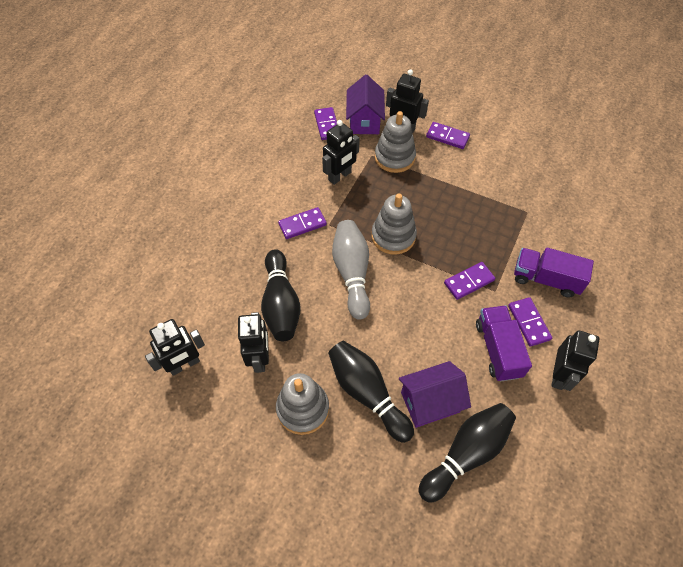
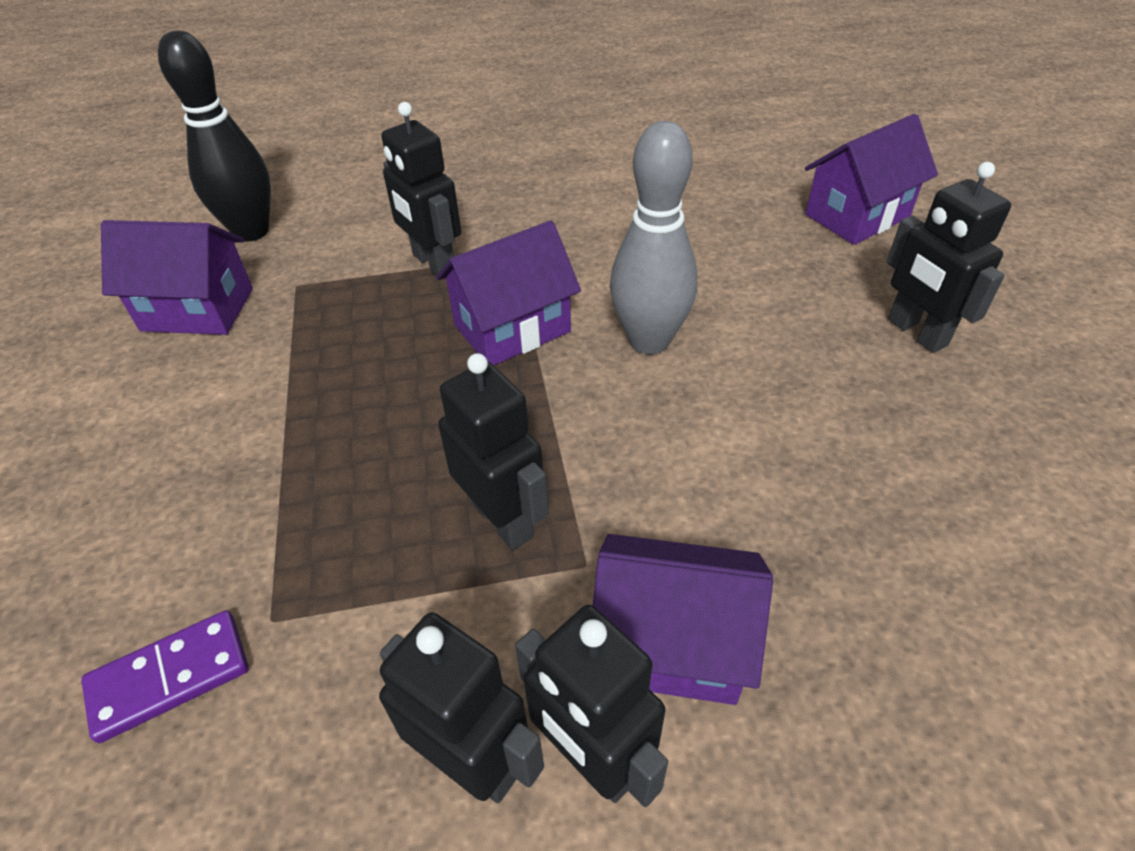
black bowling pin: 3 -> 1
grey stacking toy: 3 -> 0
purple domino: 5 -> 1
purple house: 2 -> 4
purple truck: 2 -> 0

